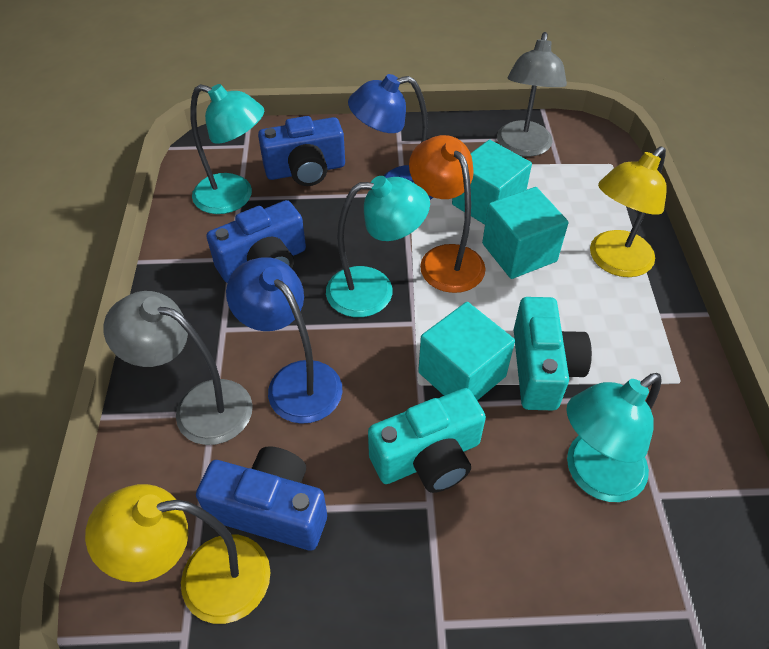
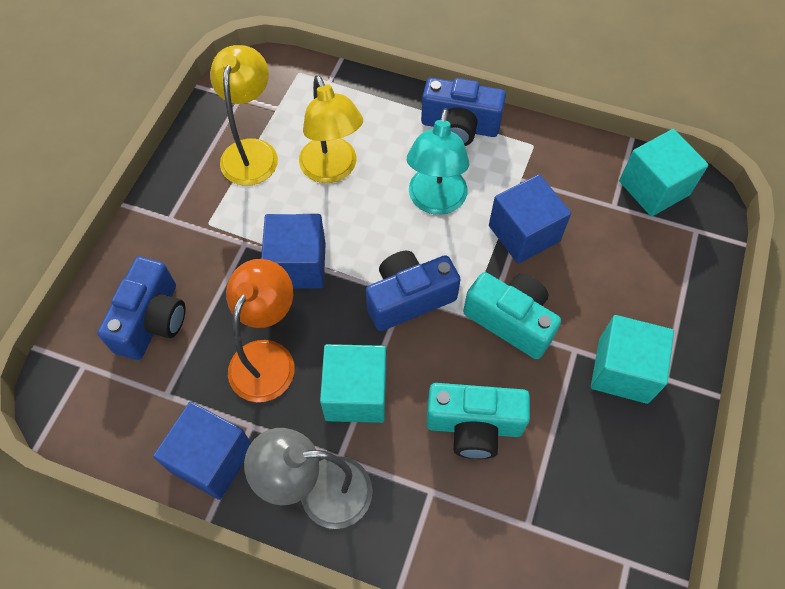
blue cube: 0 -> 3
blue lamp: 2 -> 0
grey lamp: 2 -> 1
turquoise lamp: 3 -> 1

